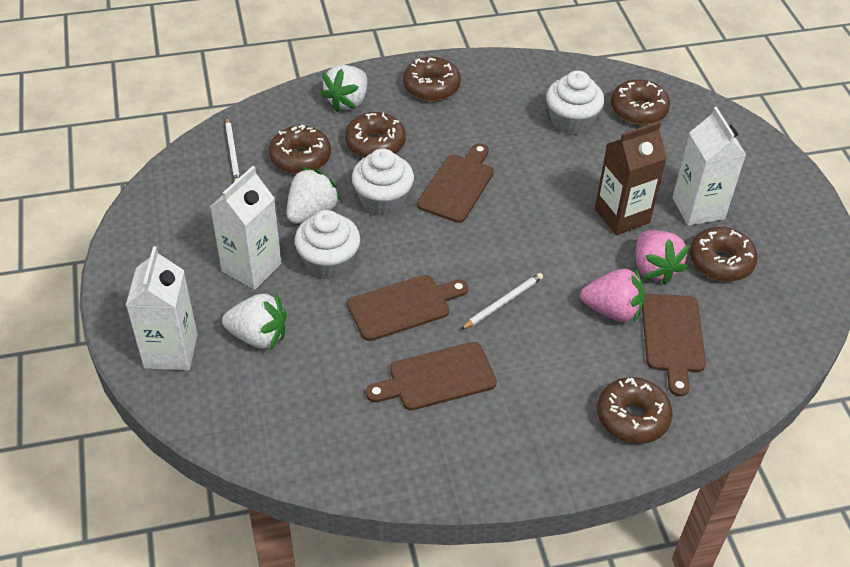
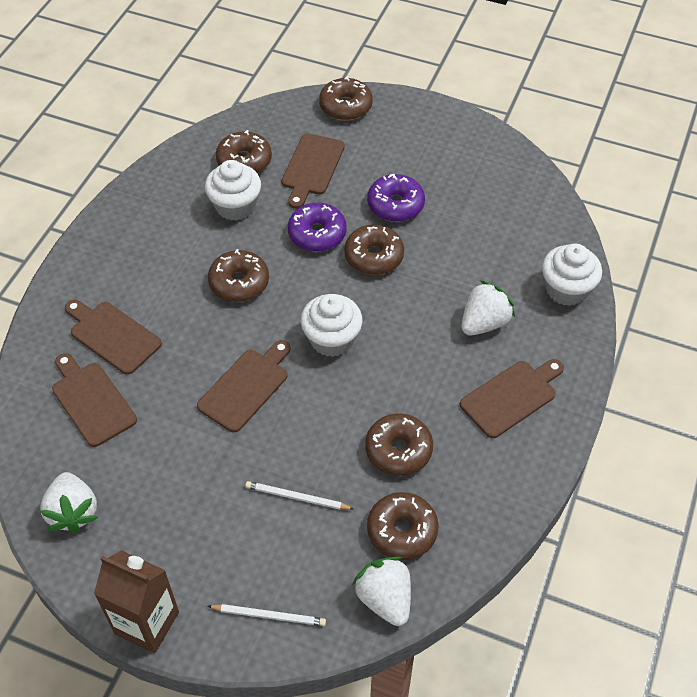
brown cutting board: 4 -> 5
pink strawberry: 2 -> 0
purple donut: 0 -> 2
white carton: 3 -> 0

